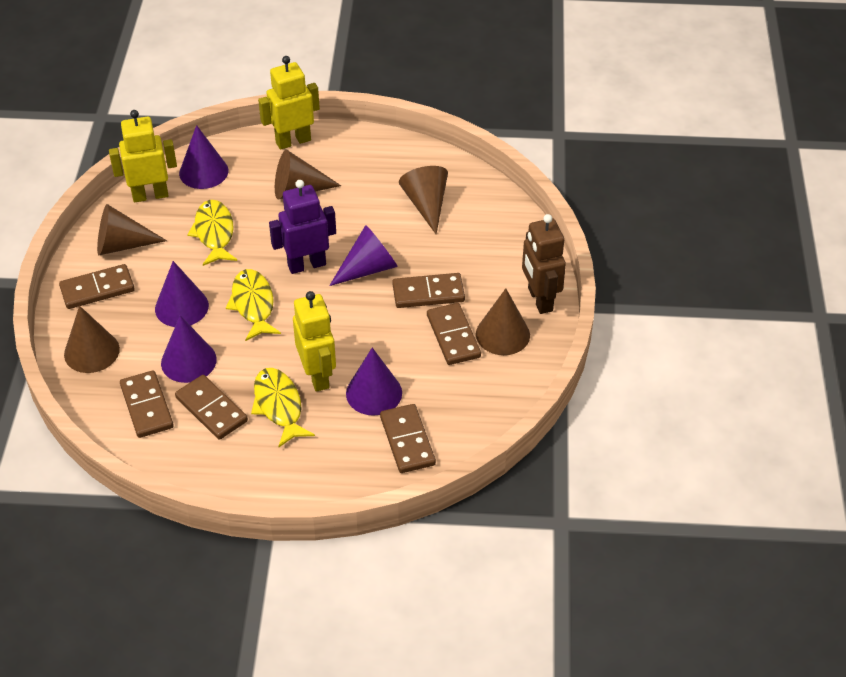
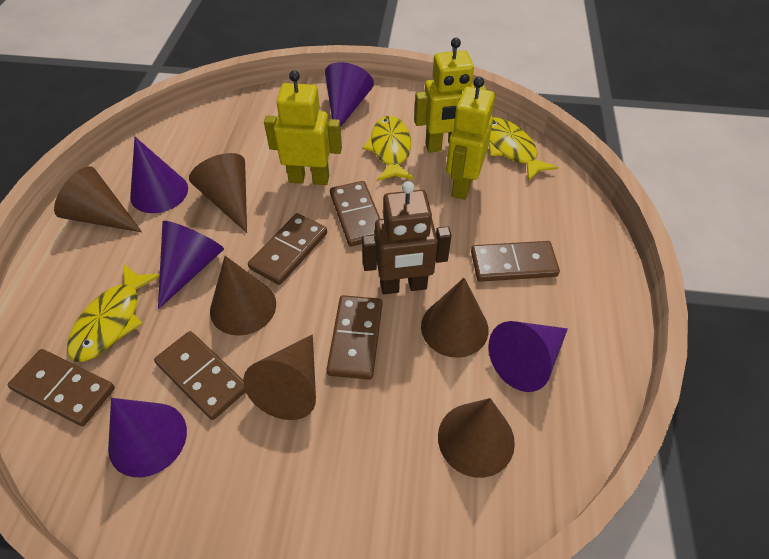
brown cone: 5 -> 6
purple robot: 1 -> 0

